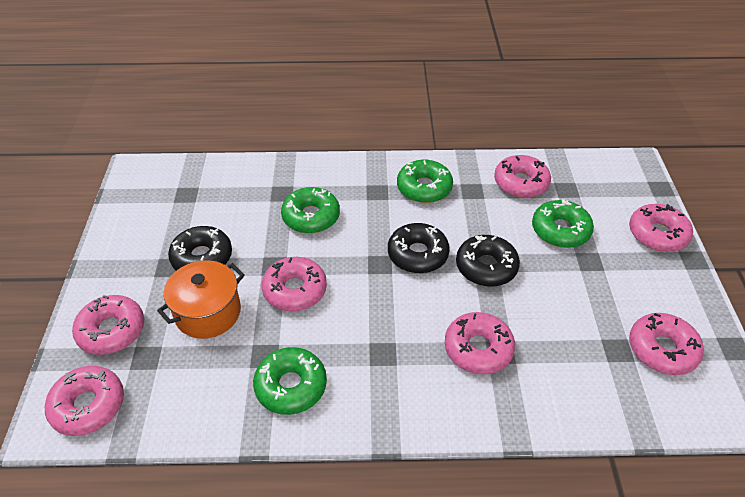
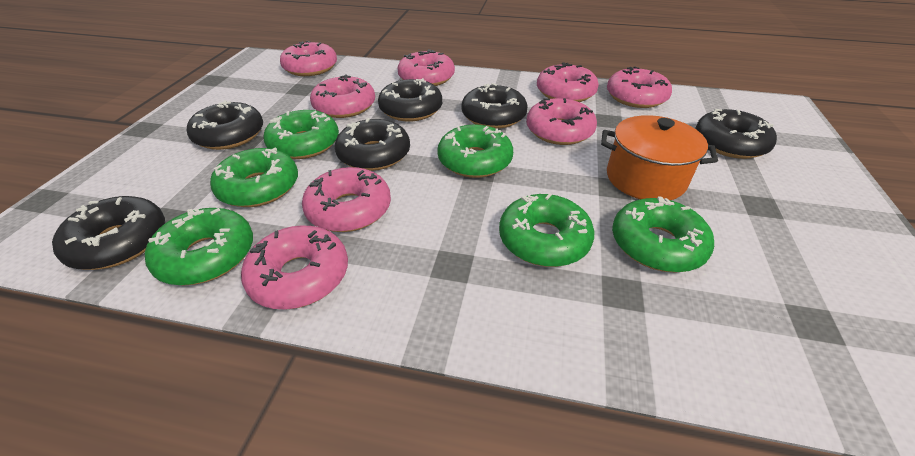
black donut: 3 -> 6
green donut: 4 -> 6
pink donut: 7 -> 8

